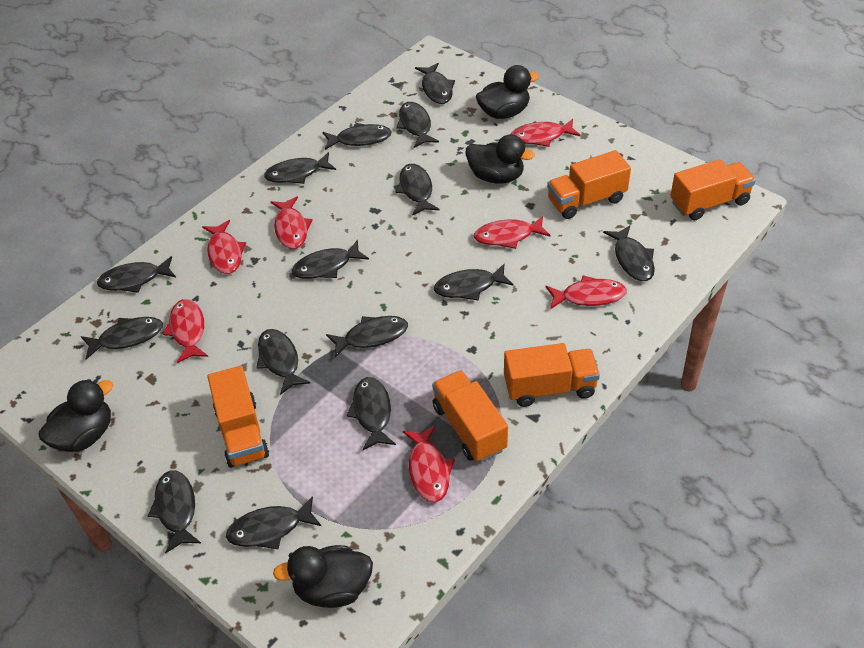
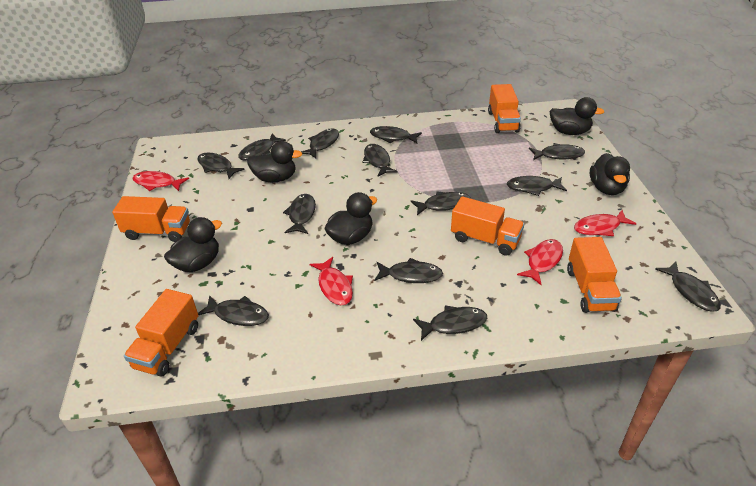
black duck: 4 -> 5
black fish: 15 -> 13
red fish: 7 -> 4

